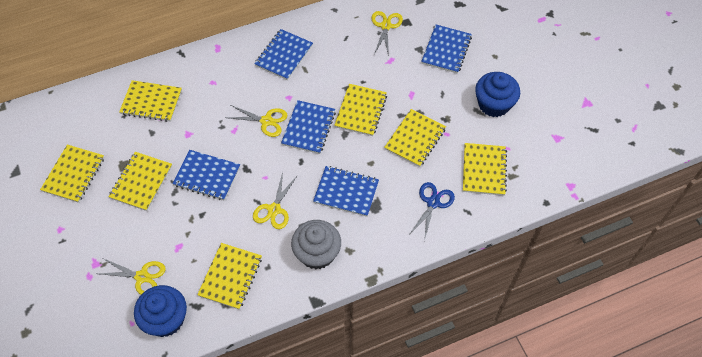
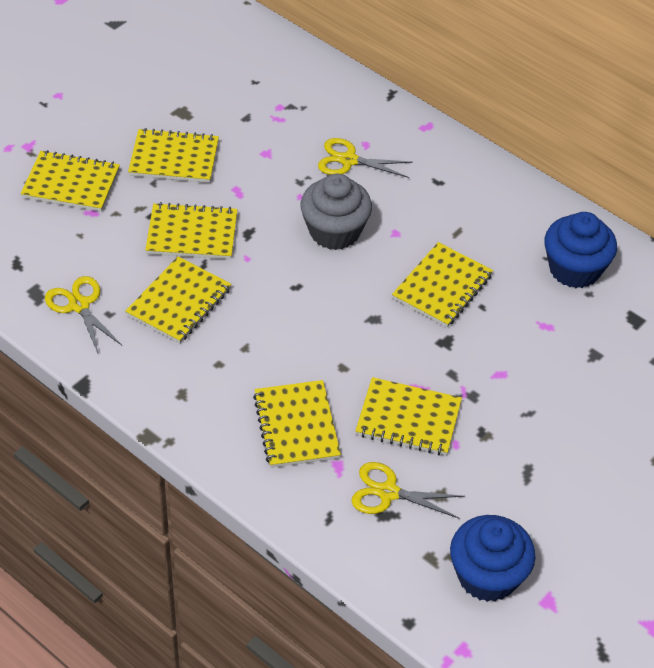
blue notebook: 5 -> 0
blue scissors: 1 -> 0
yellow scissors: 4 -> 3

